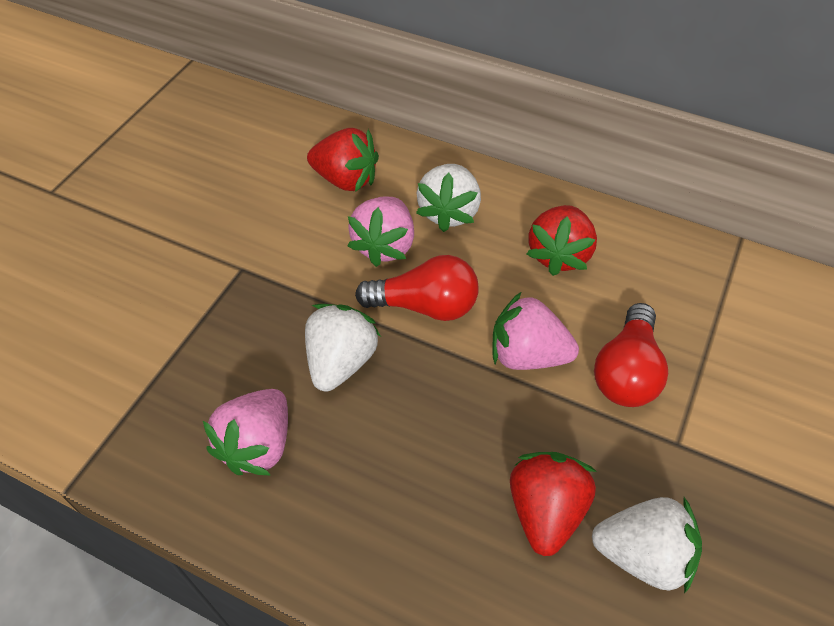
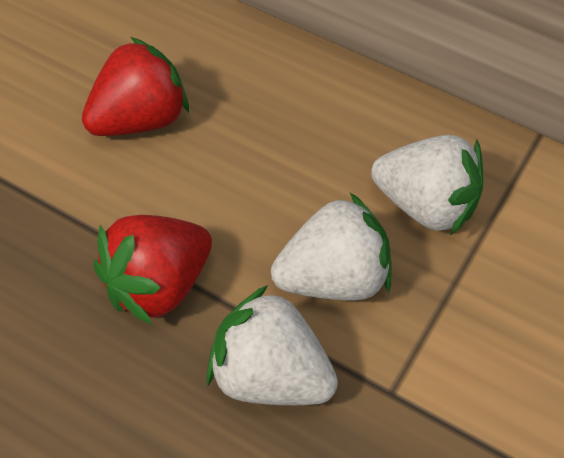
pink strawberry: 3 -> 0
red light bulb: 2 -> 0
red strawberry: 3 -> 2

